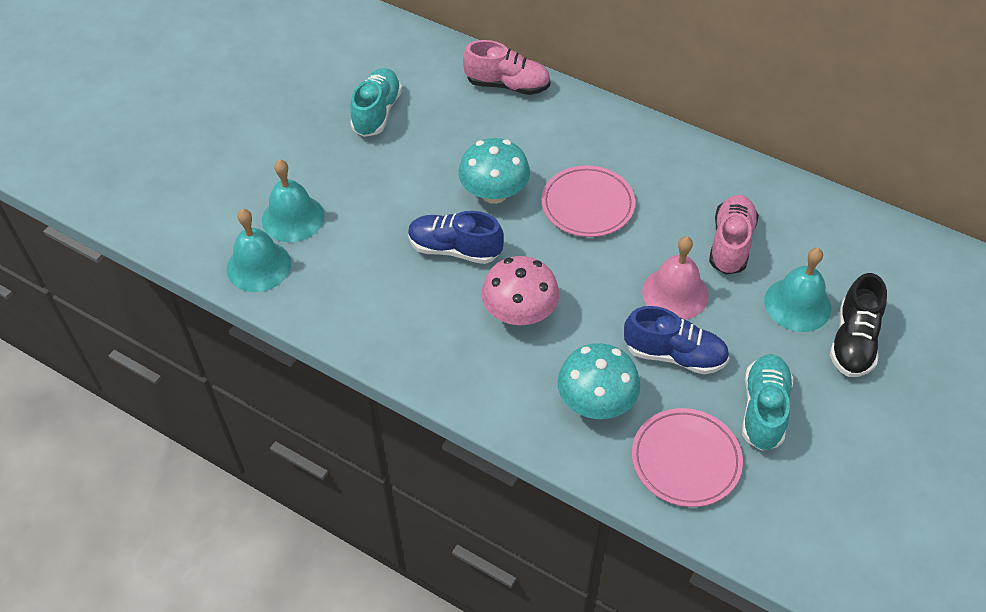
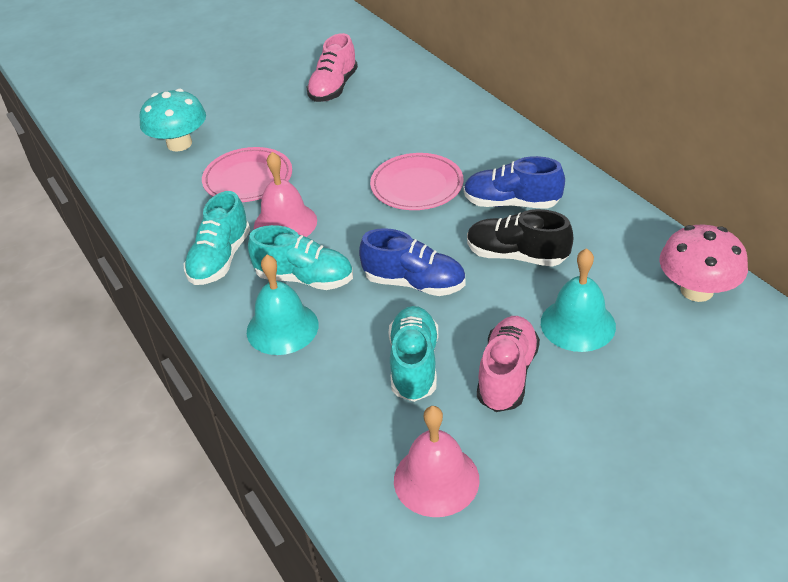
pink bell: 1 -> 2
turquoise bell: 3 -> 2
turquoise mushroom: 2 -> 1
turquoise shoe: 2 -> 3

